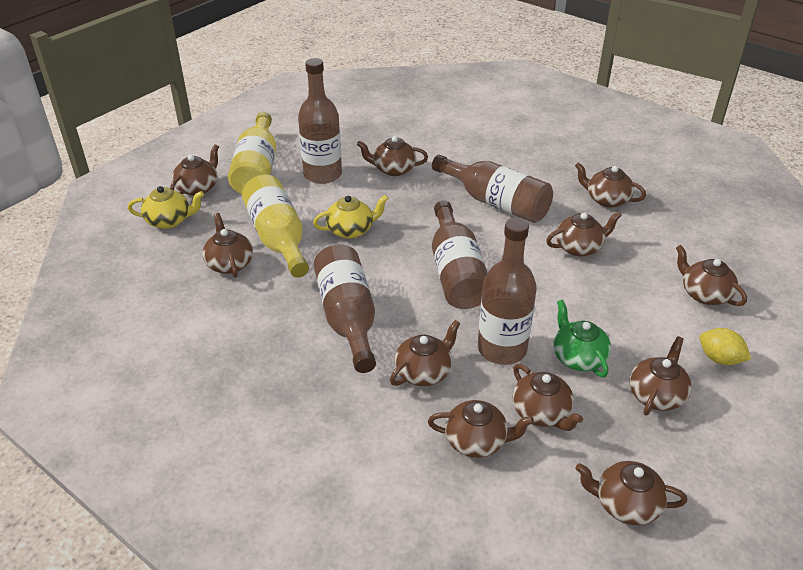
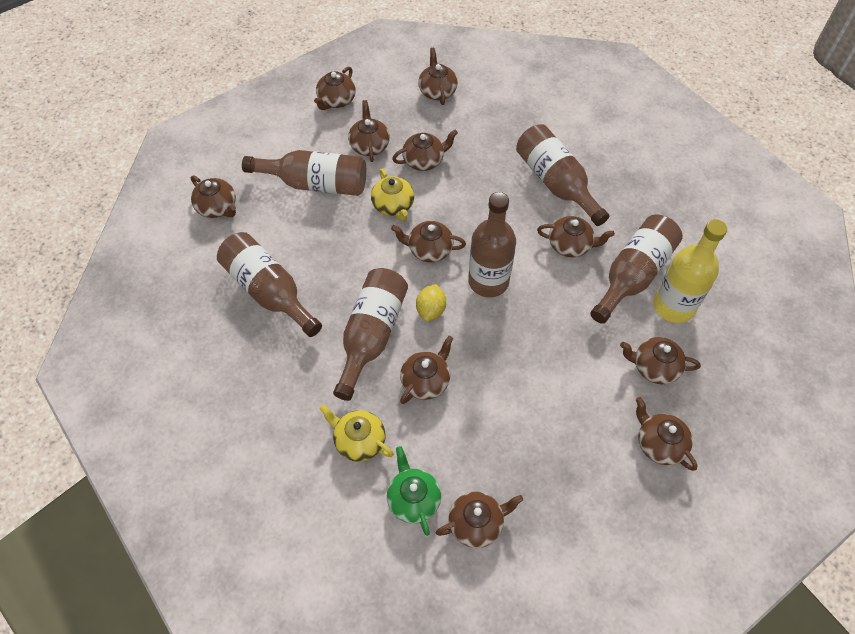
brown bottle: 5 -> 6
yellow bottle: 2 -> 1

